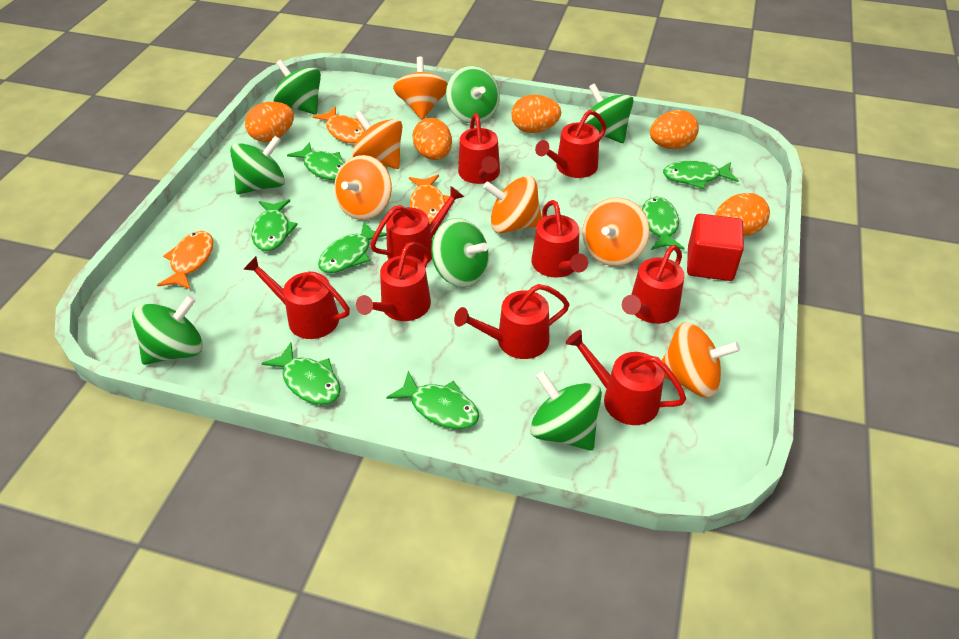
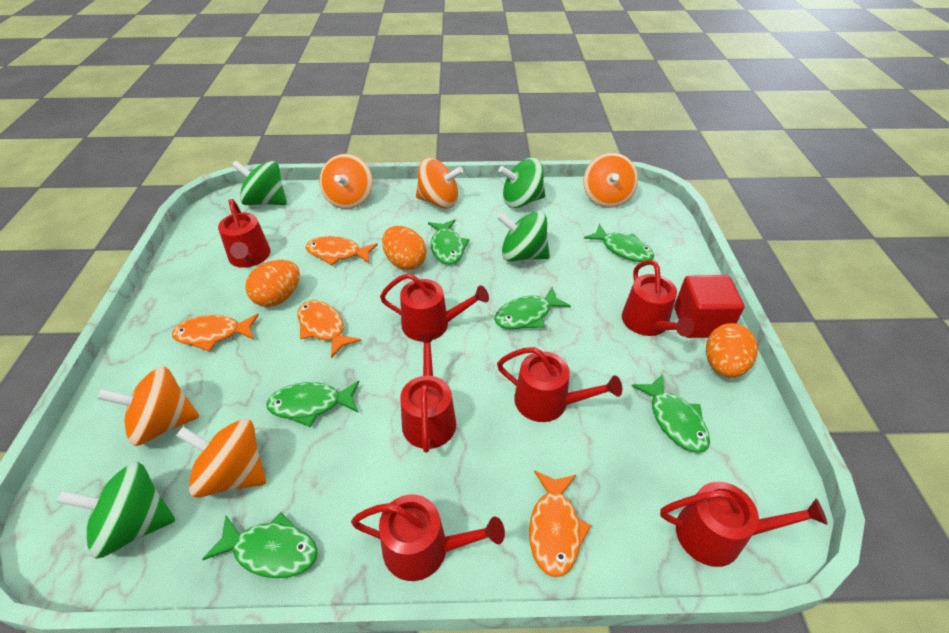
green fish: 7 -> 6
green spinning top: 7 -> 4
orange egg: 5 -> 3
orange fish: 3 -> 4
orange spinning top: 6 -> 5
red watering can: 9 -> 7

